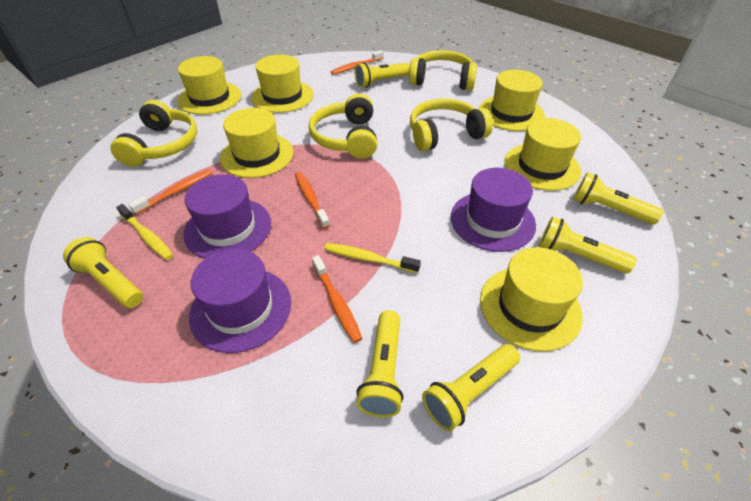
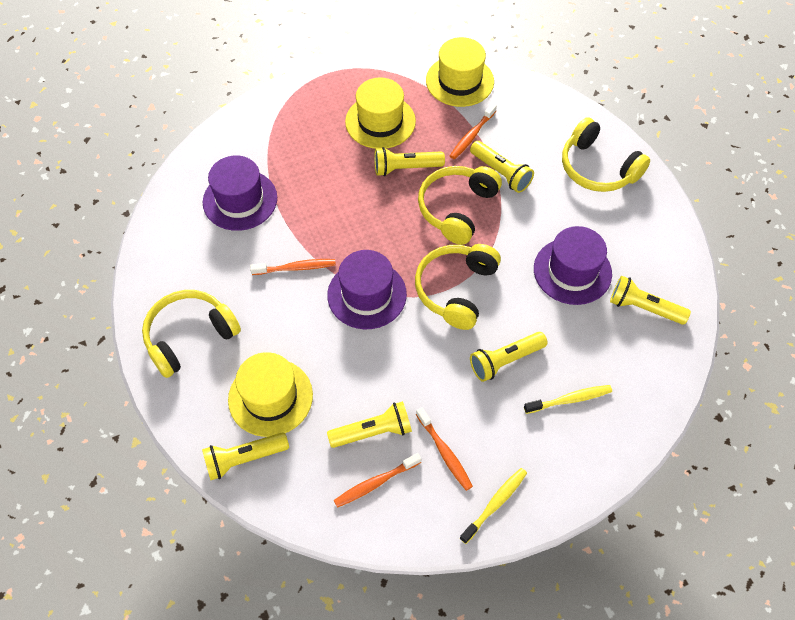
yellow hat: 6 -> 3

